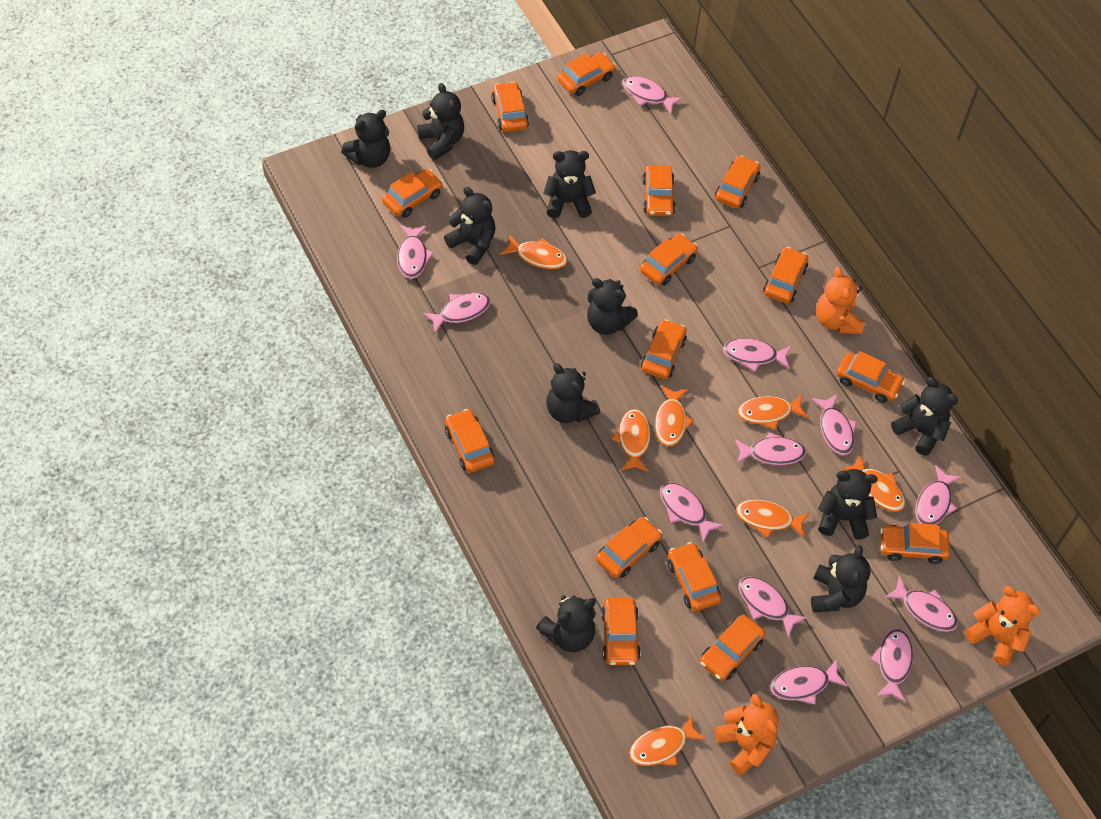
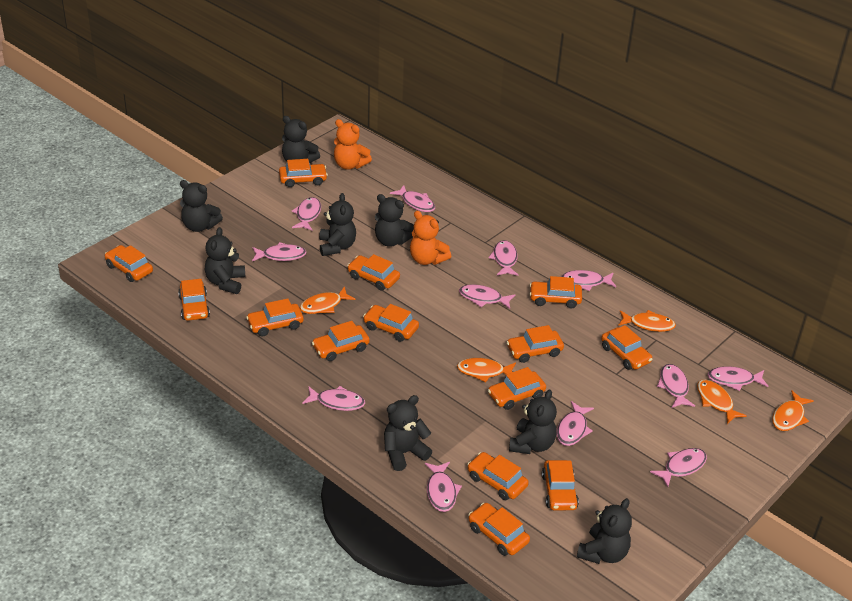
black teddy bear: 10 -> 8
orange car: 15 -> 14
orange fish: 7 -> 5
orange teddy bear: 3 -> 2

